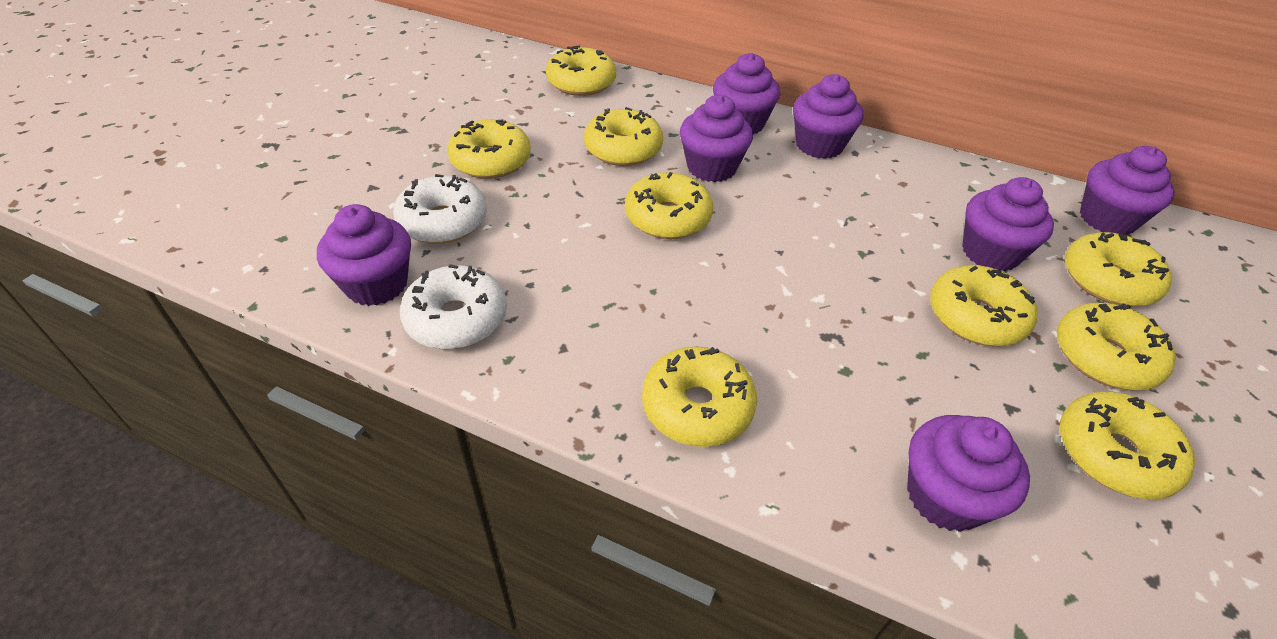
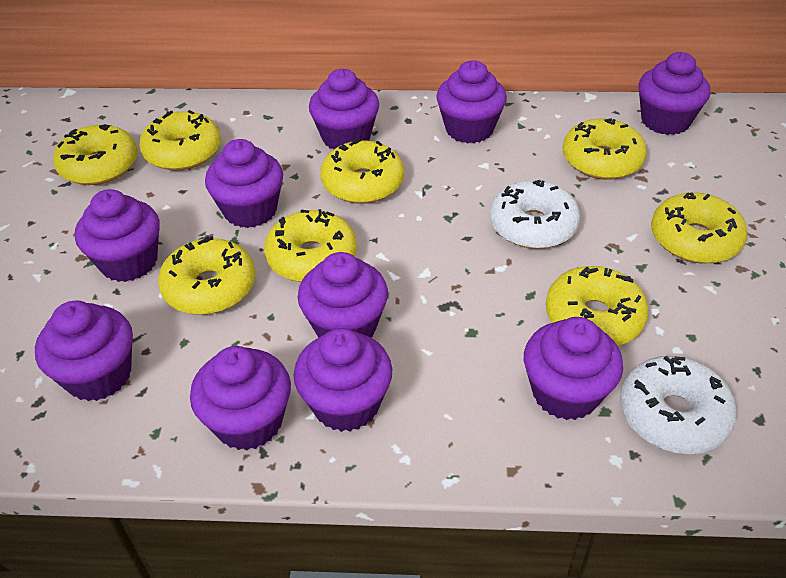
purple cupcake: 7 -> 10
yellow donut: 9 -> 8

